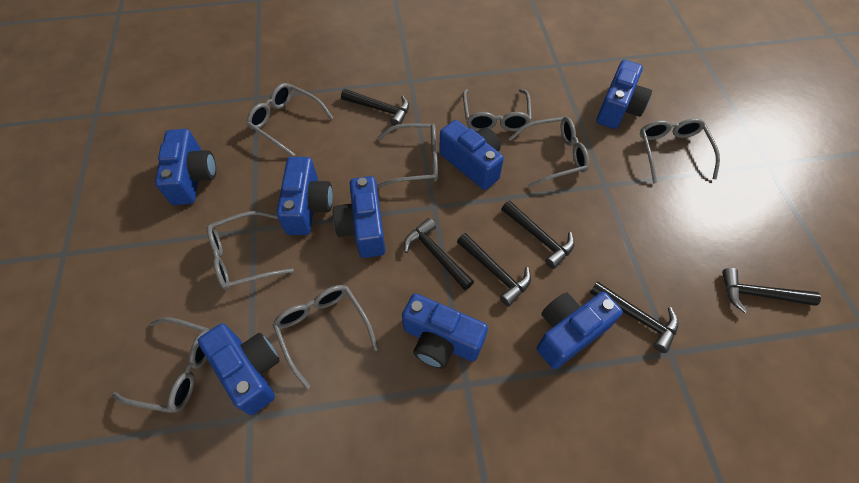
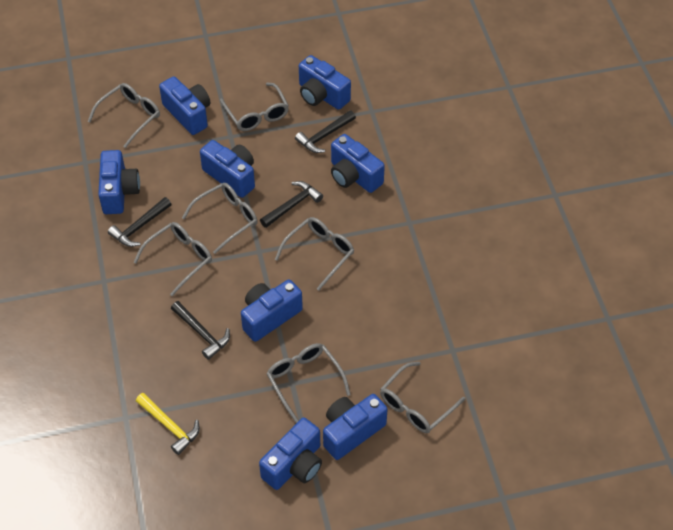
black hammer: 6 -> 4
grey glasses: 8 -> 7
yellow hammer: 0 -> 1

